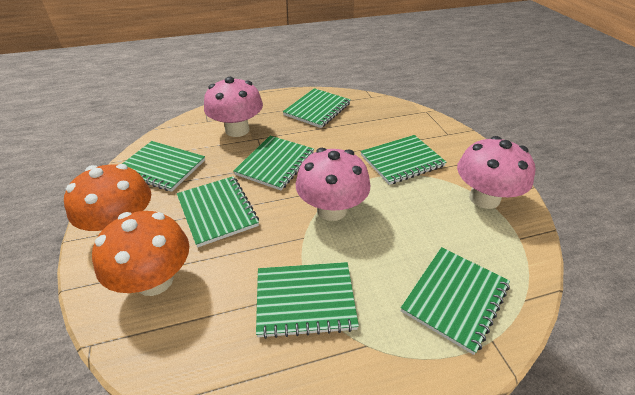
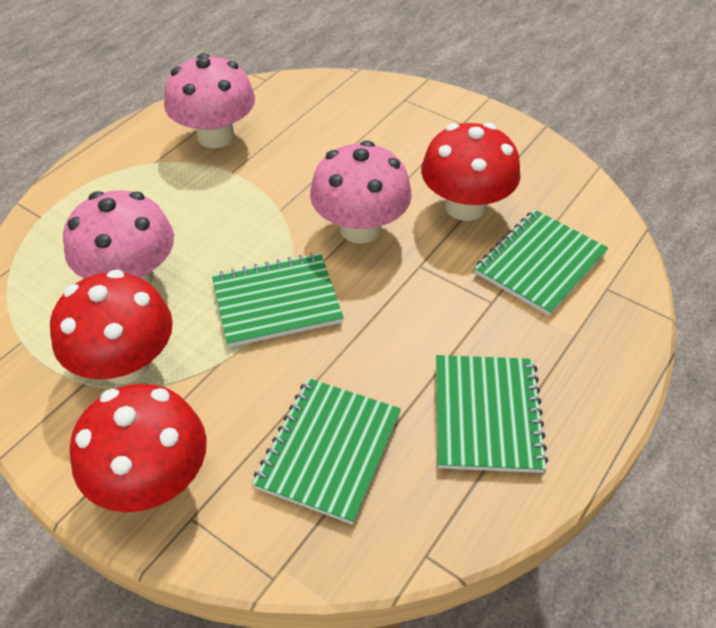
green notebook: 7 -> 4
orange mushroom: 2 -> 0
red mushroom: 0 -> 3

